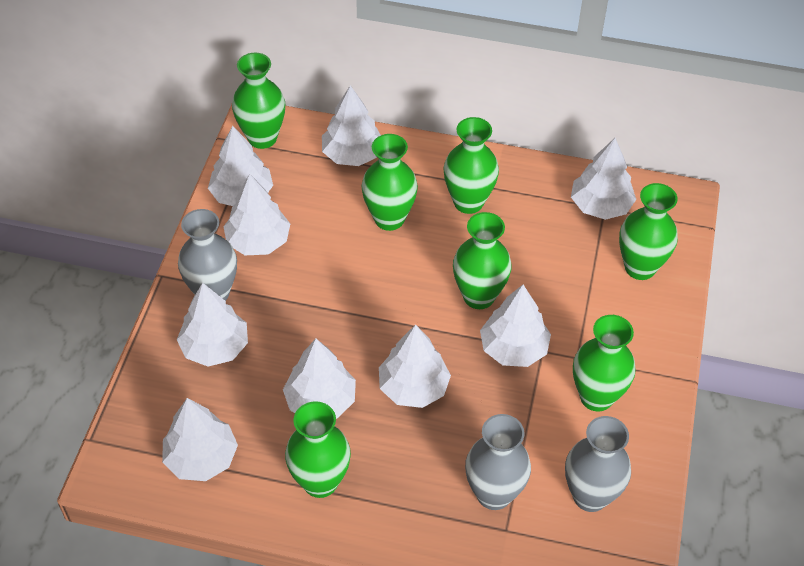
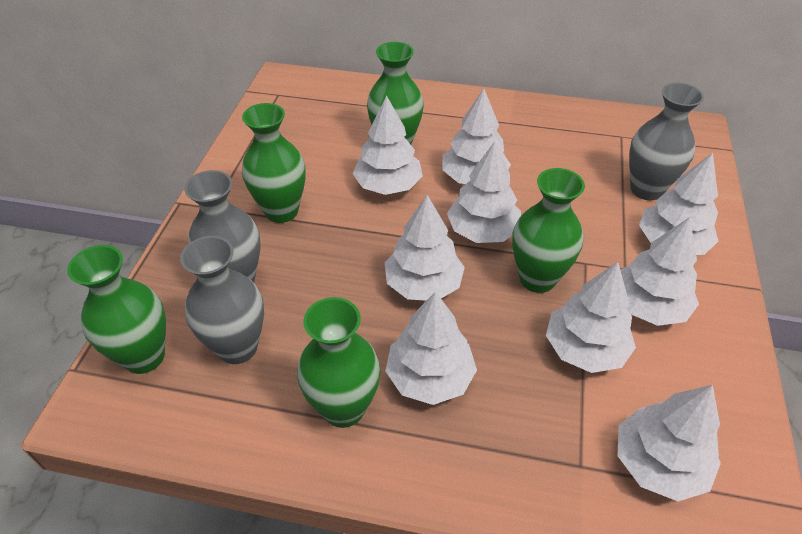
green vase: 7 -> 5

